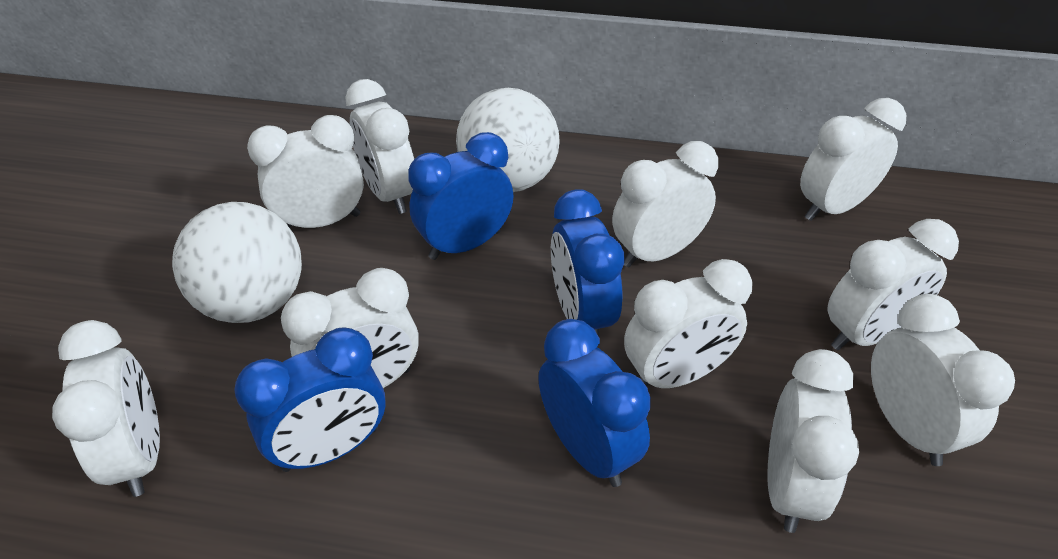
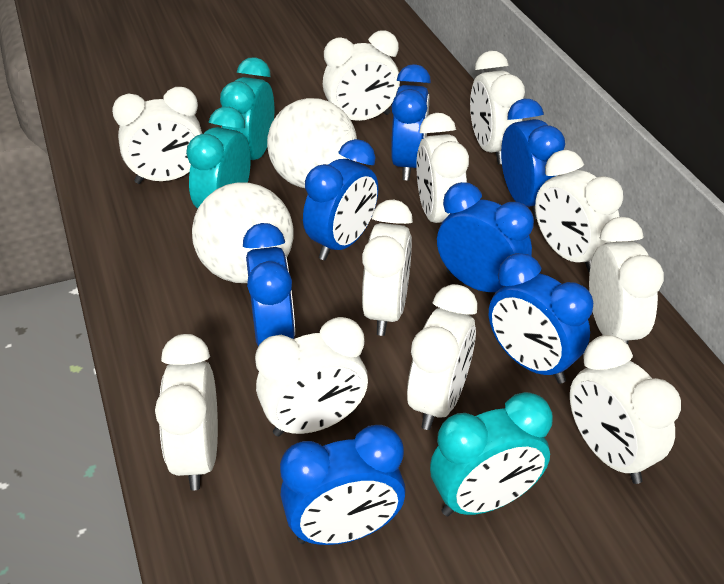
blue clock: 4 -> 7
turquoise clock: 0 -> 3
white clock: 10 -> 11

